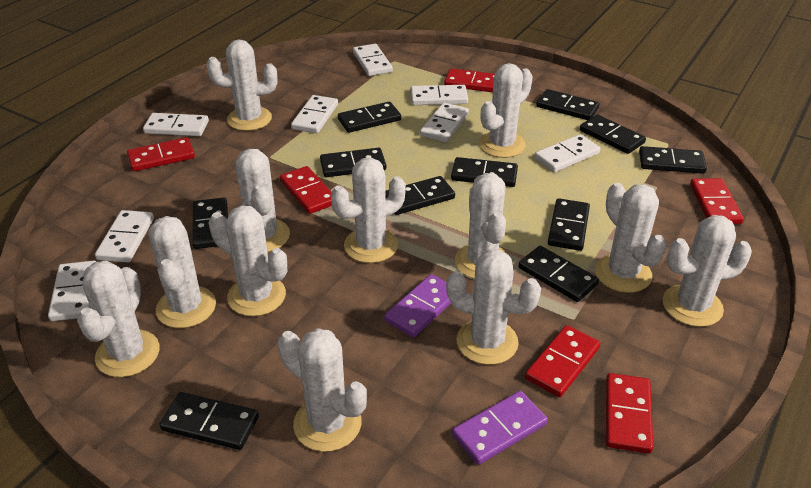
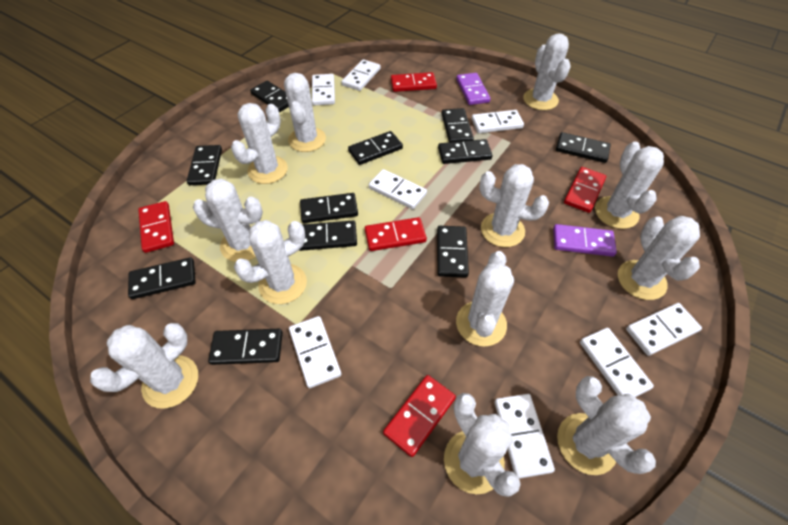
red domino: 6 -> 5

